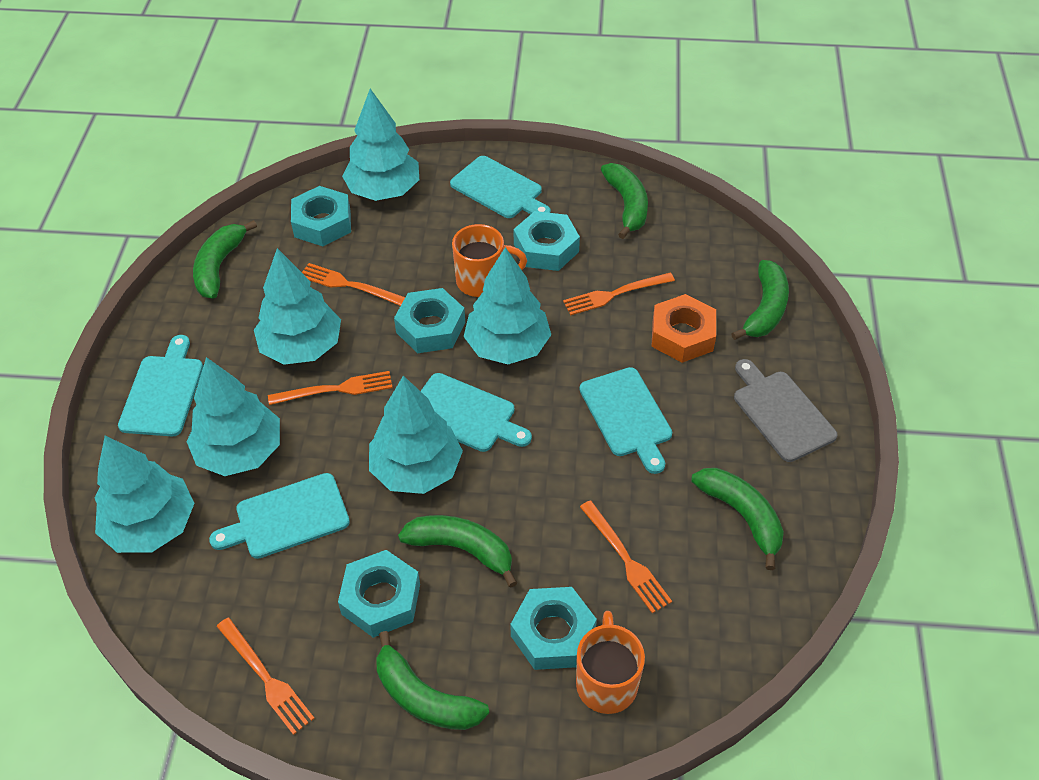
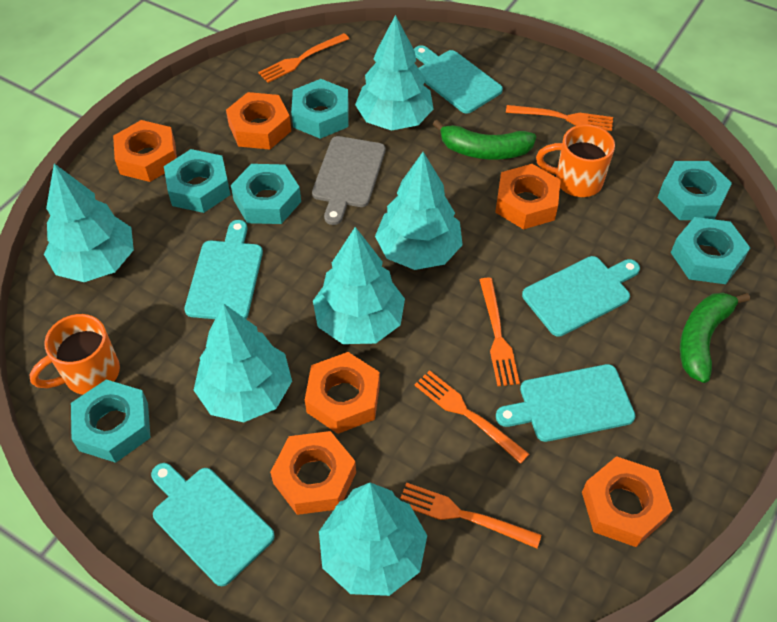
green banana: 6 -> 2
orange nut: 1 -> 6
turquoise nut: 5 -> 6

